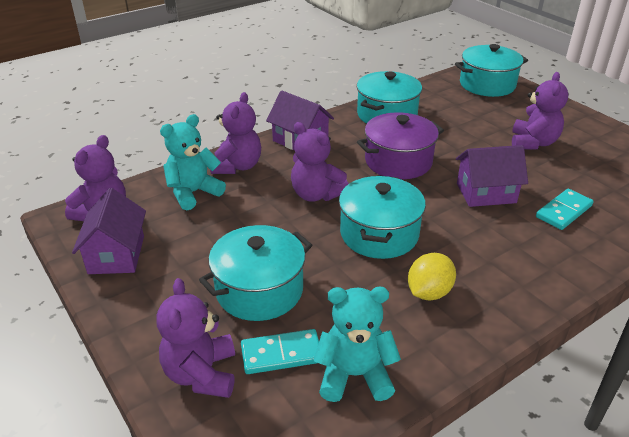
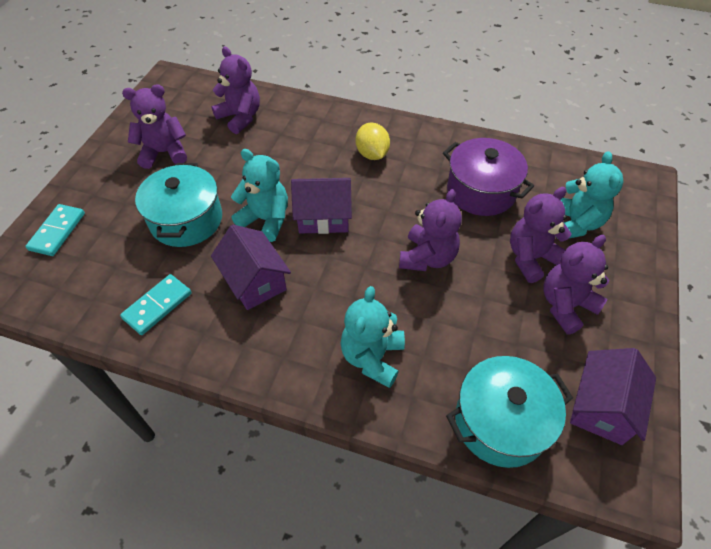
turquoise pot: 4 -> 2
turquoise teddy bear: 2 -> 3

